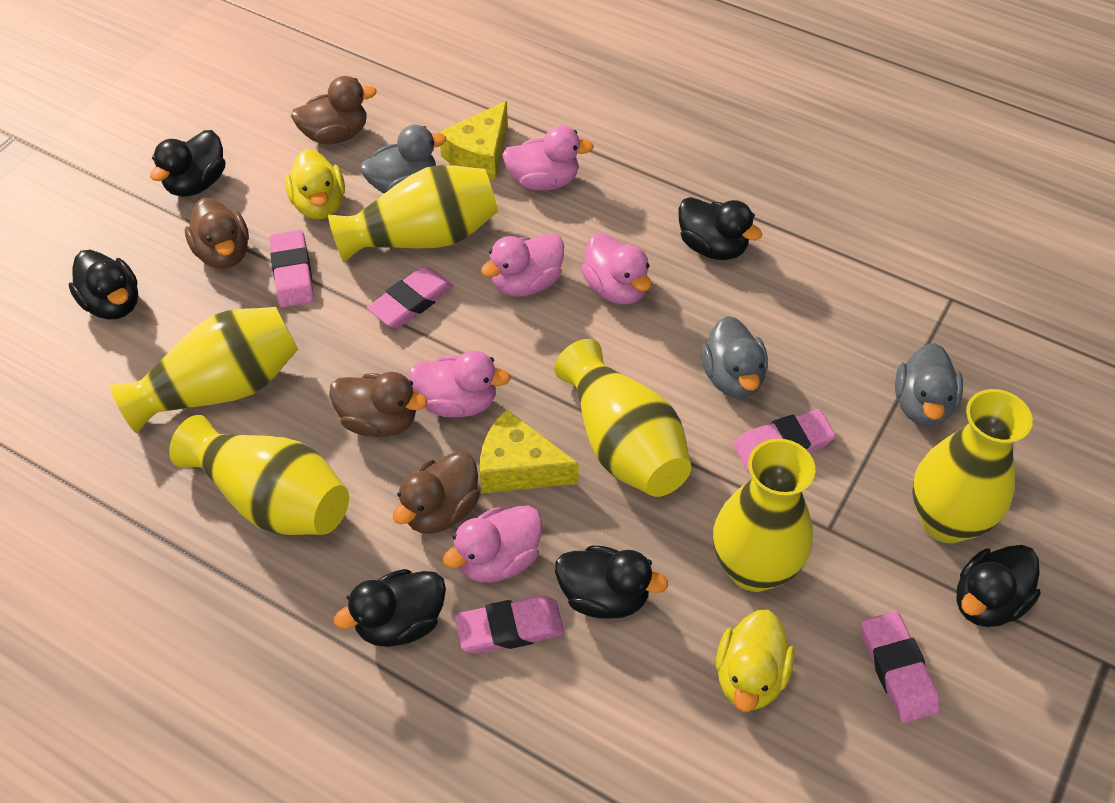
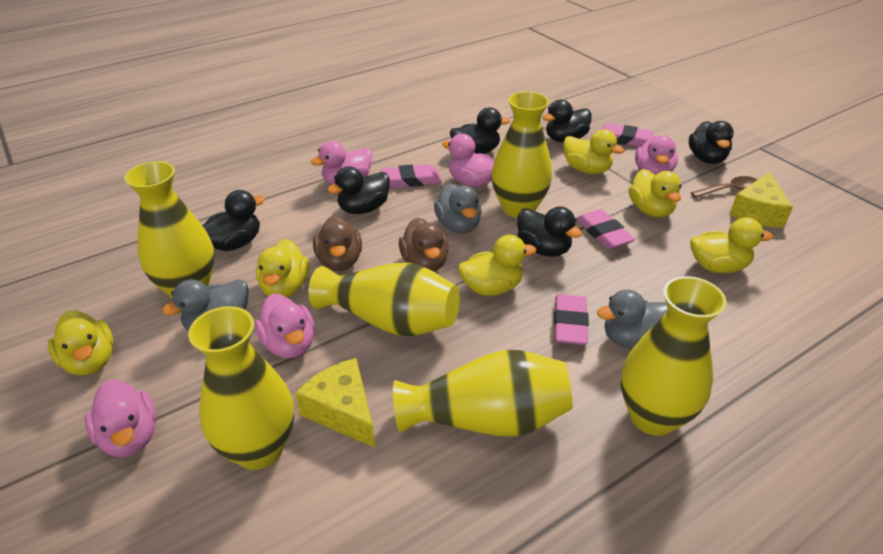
brown duck: 4 -> 2
brown spoon: 0 -> 1
pink eraser: 5 -> 4
yellow duck: 2 -> 6

